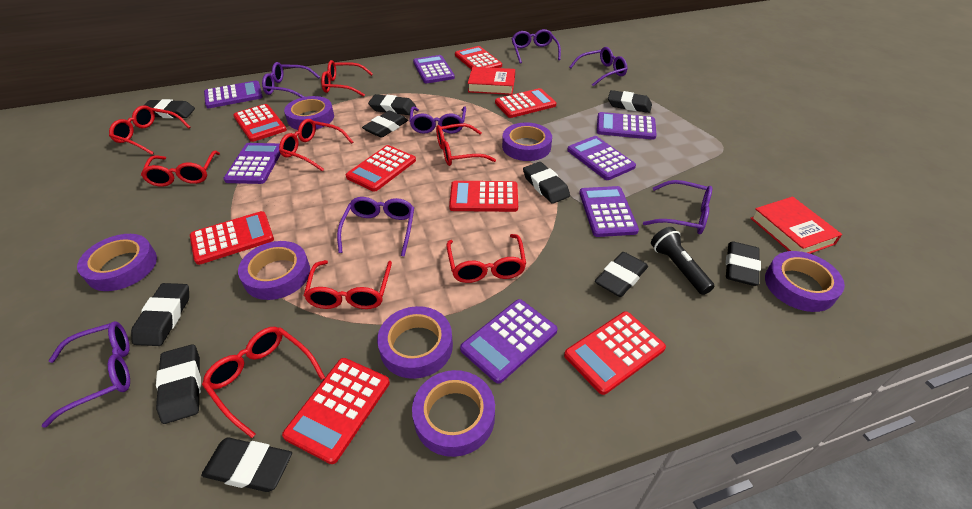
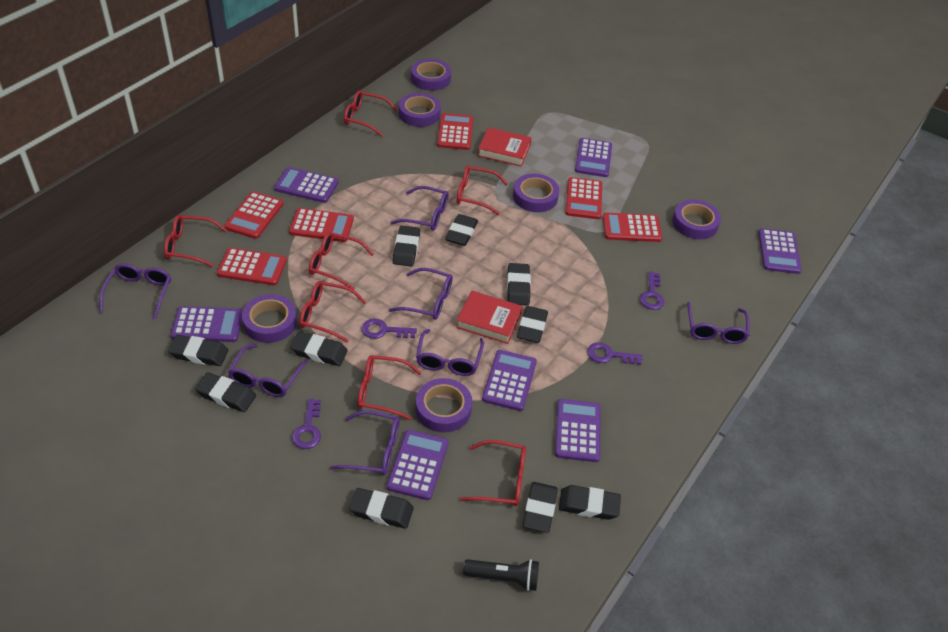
purple key: 0 -> 4
purple tape: 7 -> 6
red calculator: 8 -> 6
red glasses: 8 -> 7

